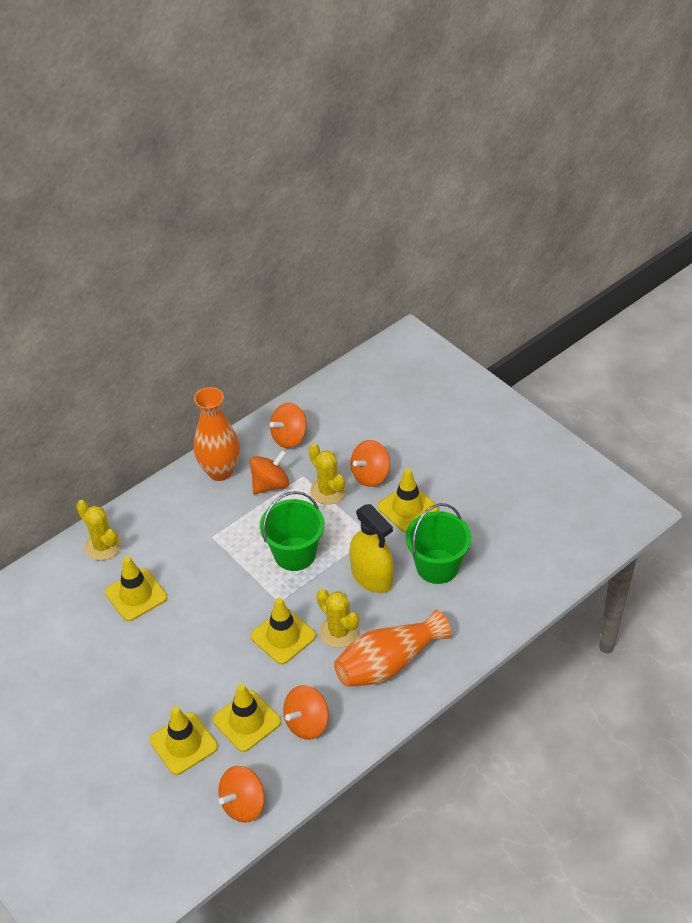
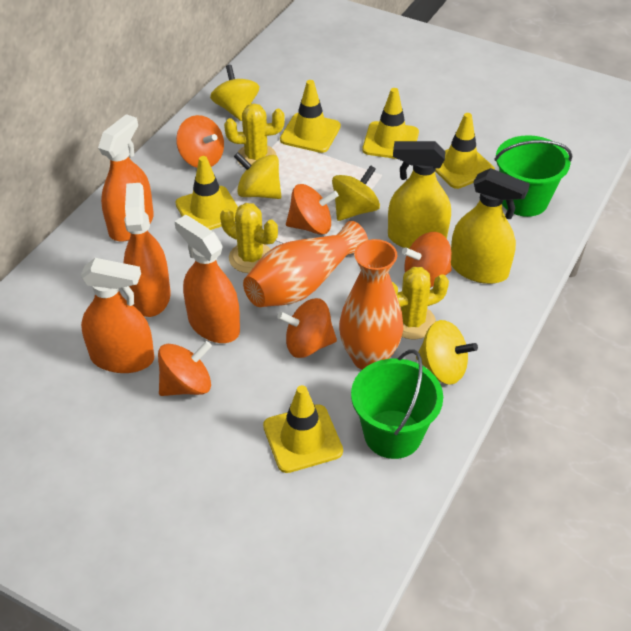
orange spray bottle: 0 -> 4
yellow spinning top: 0 -> 4
yellow spray bottle: 1 -> 2

